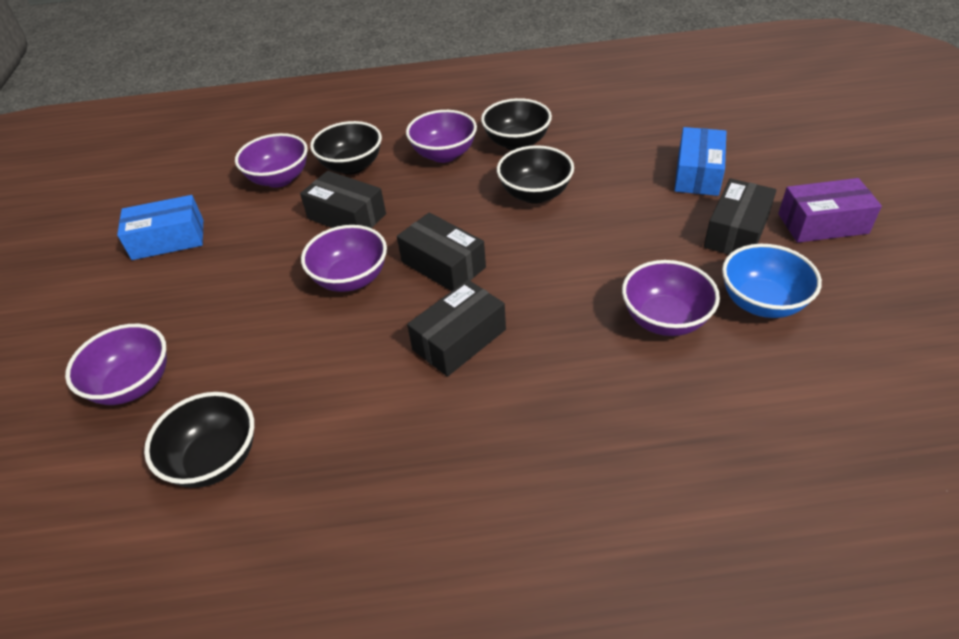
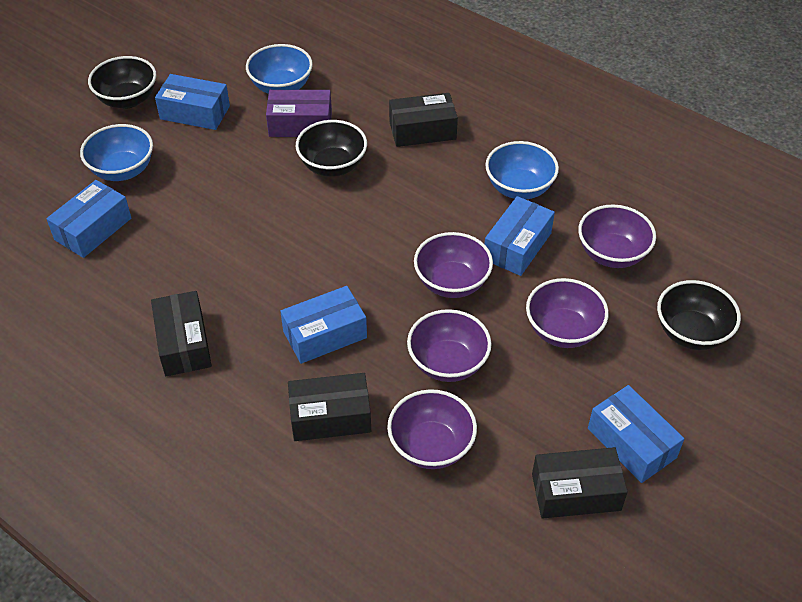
black bowl: 4 -> 3
blue bowl: 1 -> 3
blue box: 2 -> 5

